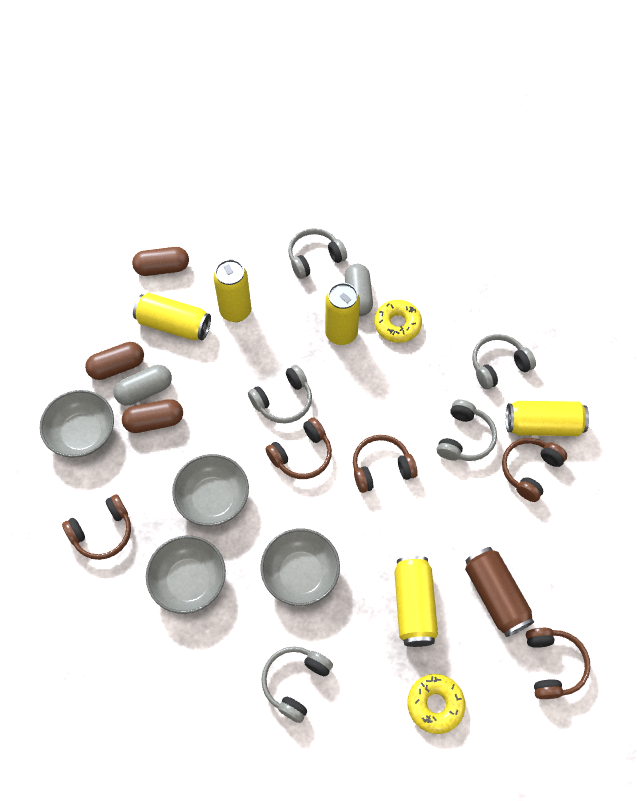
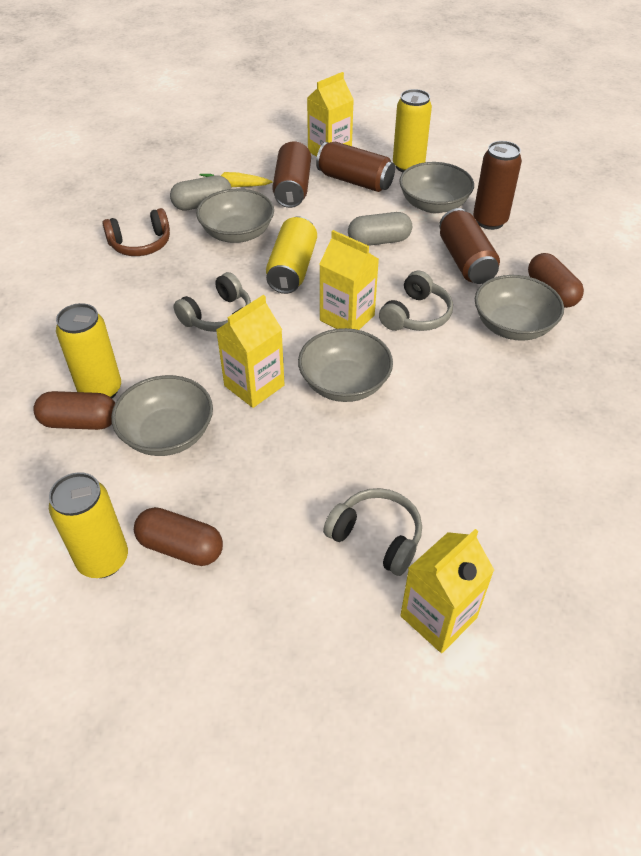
brown can: 1 -> 4
brown headphones: 5 -> 1
grey bowl: 4 -> 5
grey headphones: 5 -> 3
yellow can: 5 -> 4
yellow carrot: 0 -> 1
yellow carton: 0 -> 4
yellow donut: 2 -> 0

